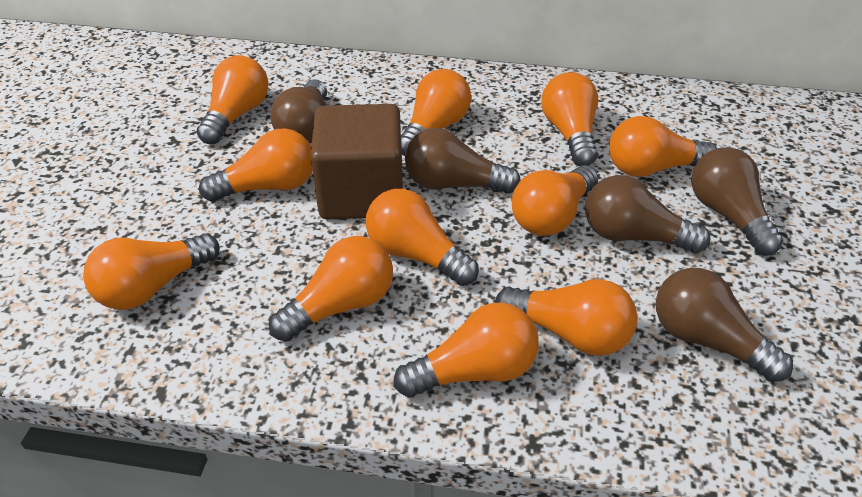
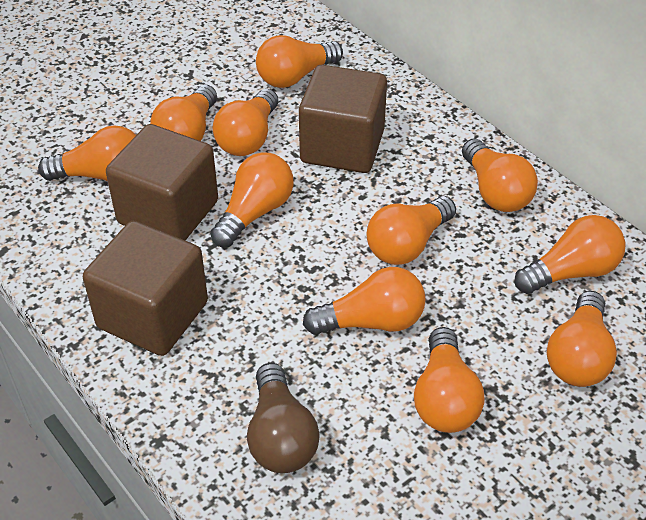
brown cube: 1 -> 3
brown light bulb: 5 -> 1

